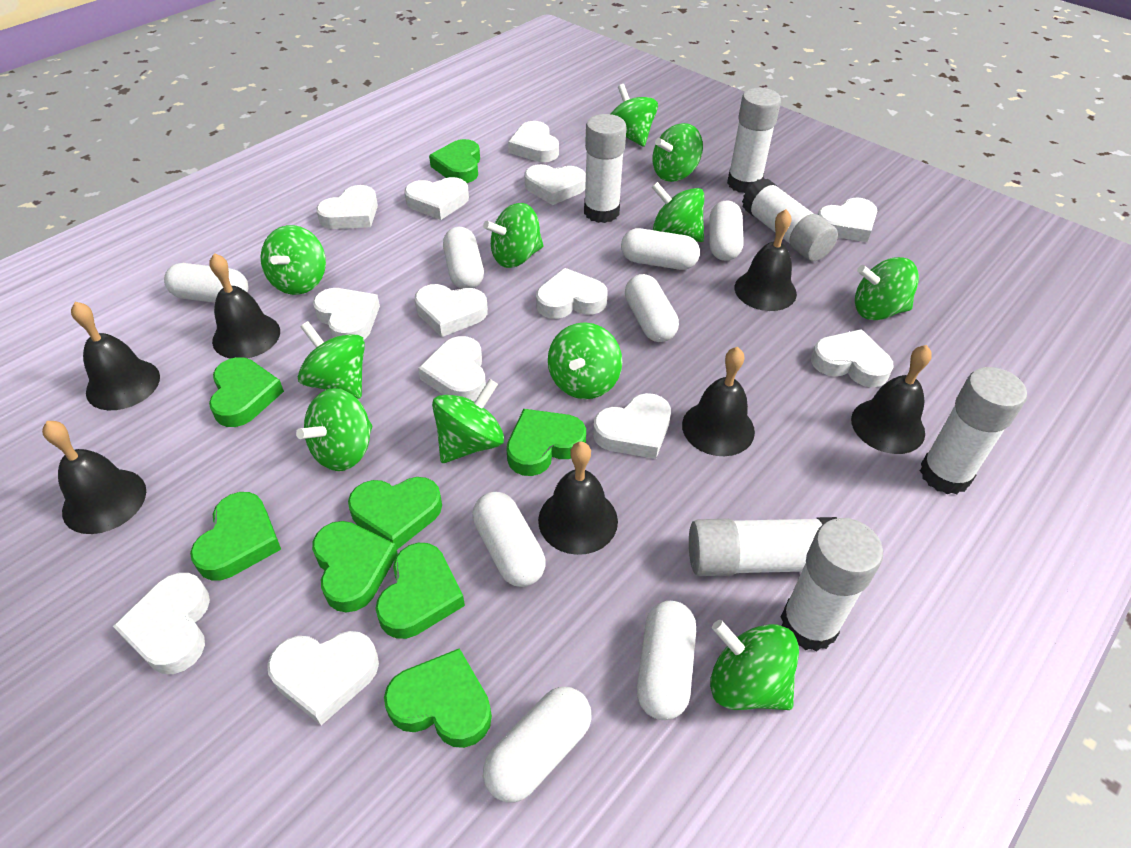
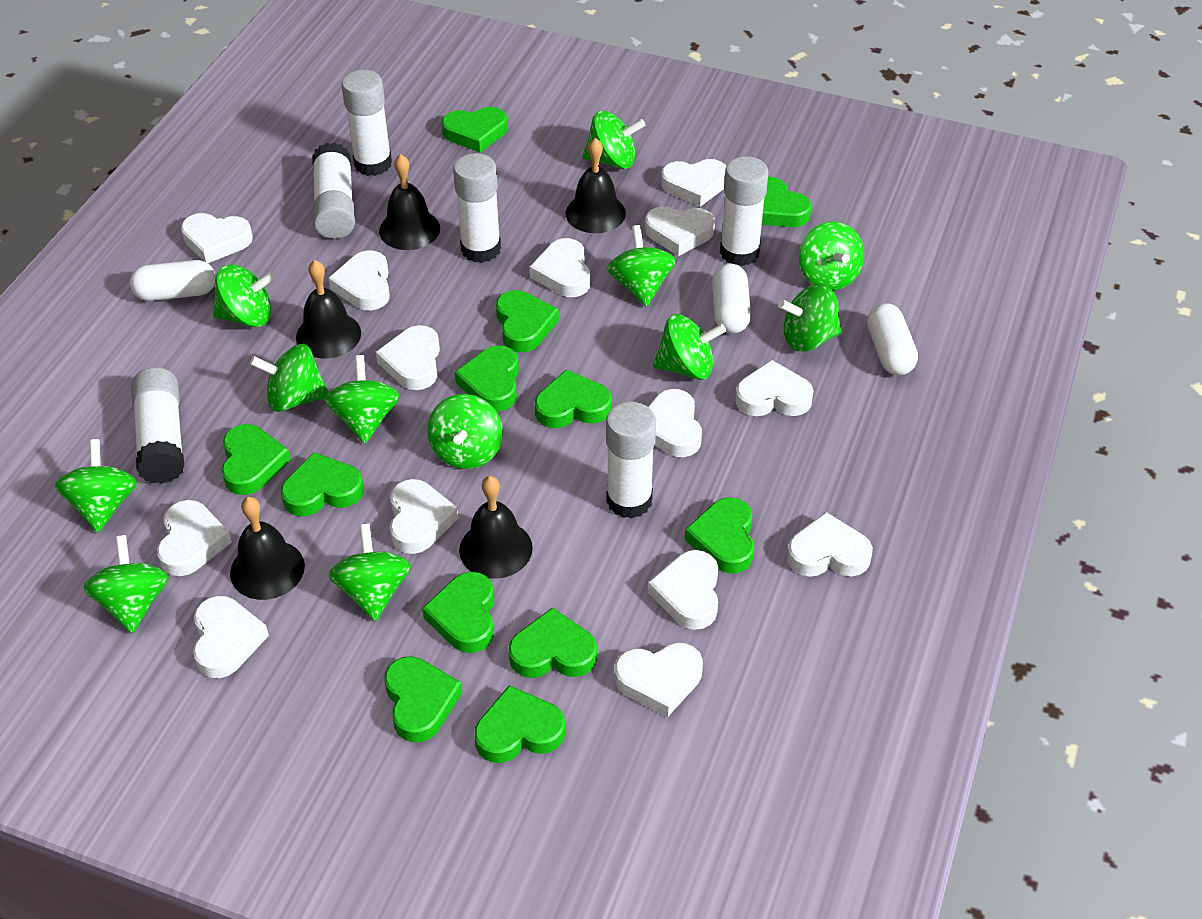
black bell: 7 -> 5
green heart: 8 -> 12
green spinning top: 11 -> 12
white capsule: 8 -> 3
white heart: 13 -> 14

